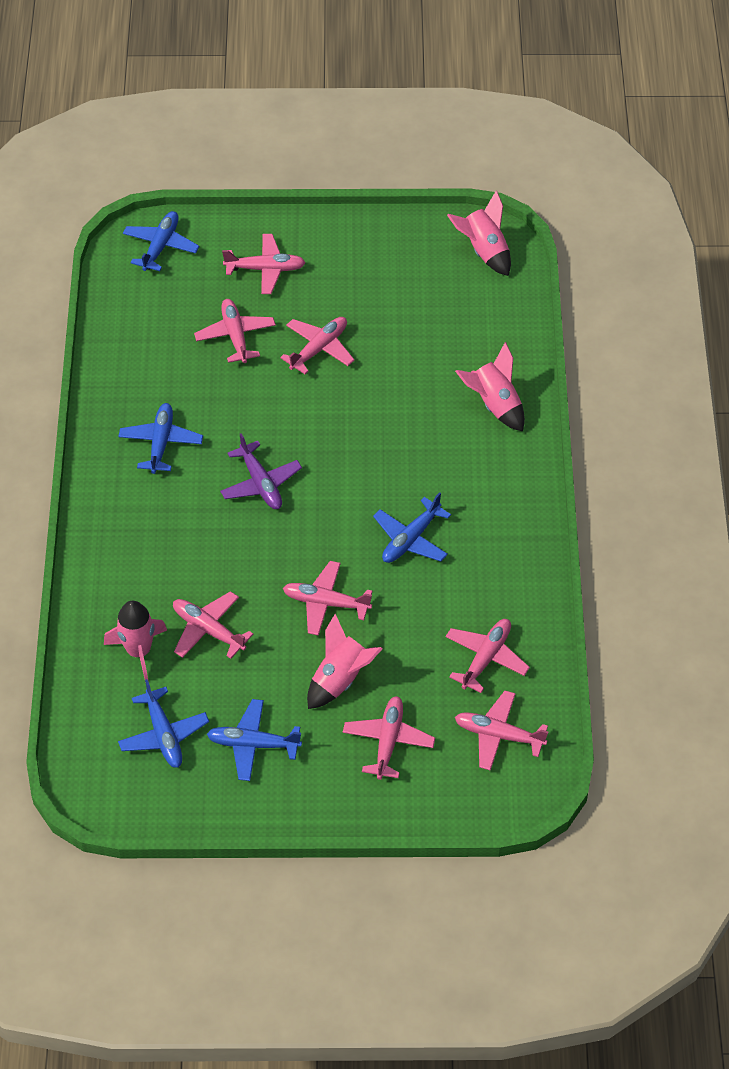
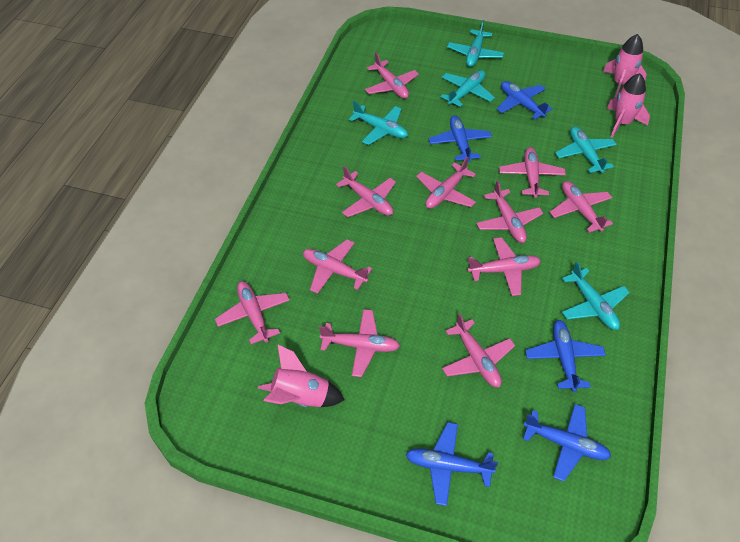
pink plane: 8 -> 11
pink rocket: 4 -> 3
purple plane: 1 -> 0
turquoise plane: 0 -> 5

